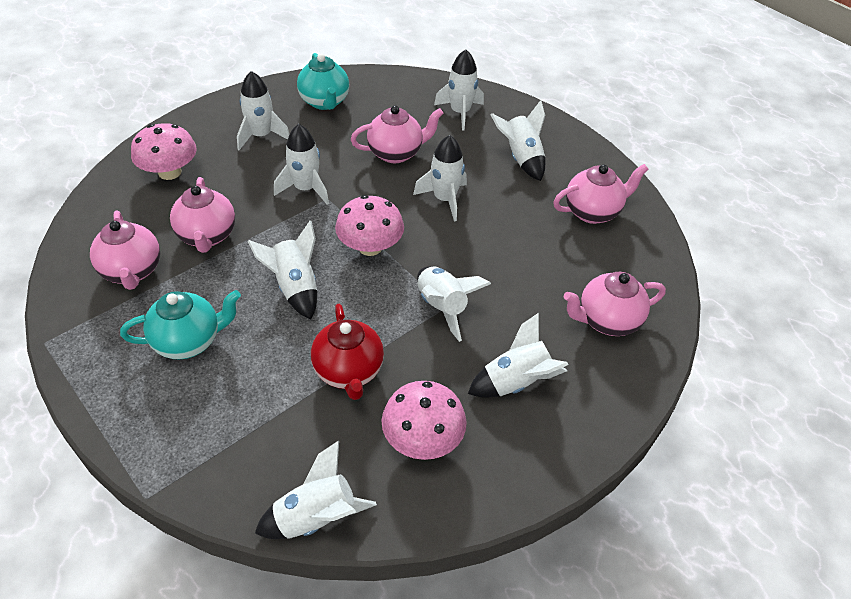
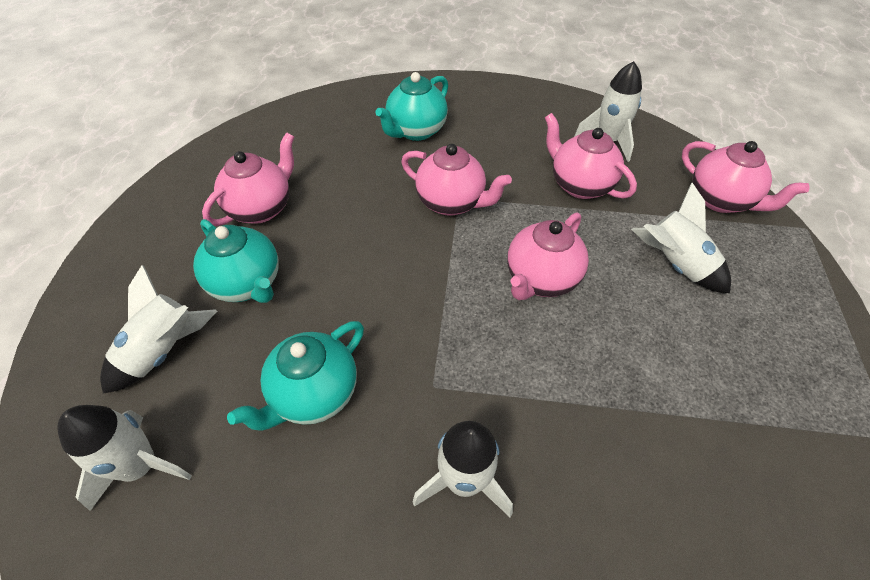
pink mushroom: 3 -> 0
red teapot: 1 -> 0
turquoise teapot: 2 -> 3
white rocket: 9 -> 5

